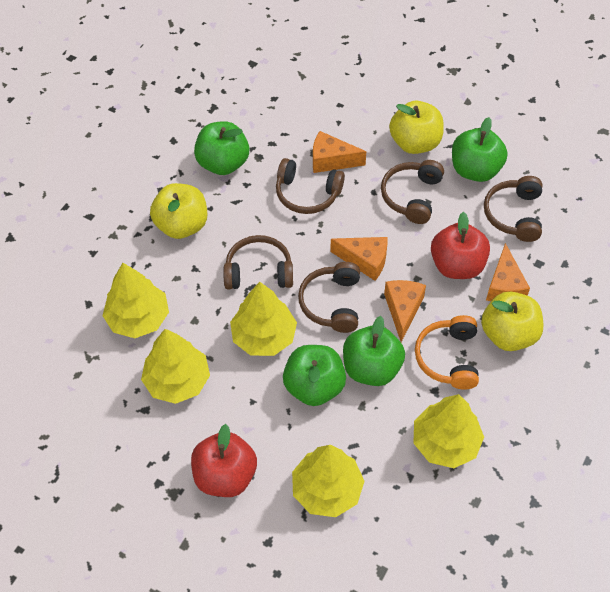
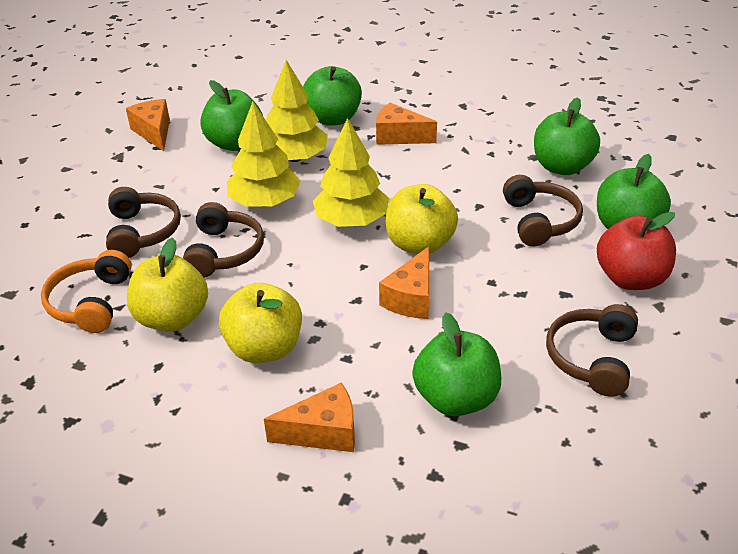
brown headphones: 5 -> 4
green apple: 4 -> 5
red apple: 2 -> 1
yellow tree: 5 -> 3

